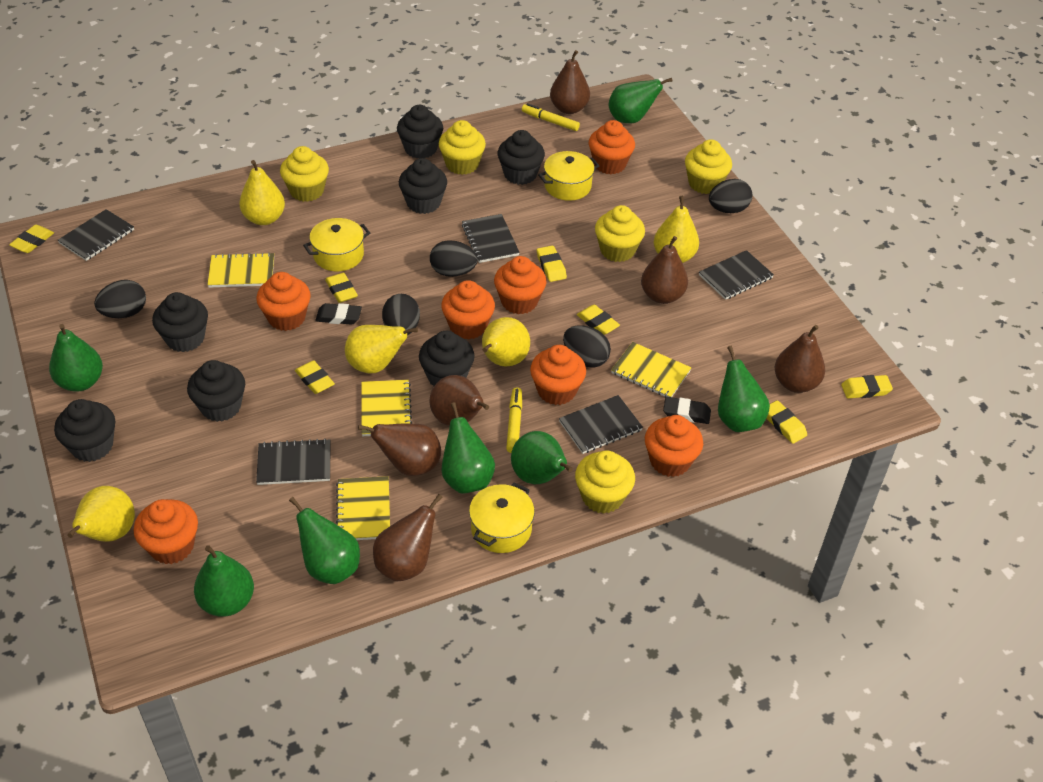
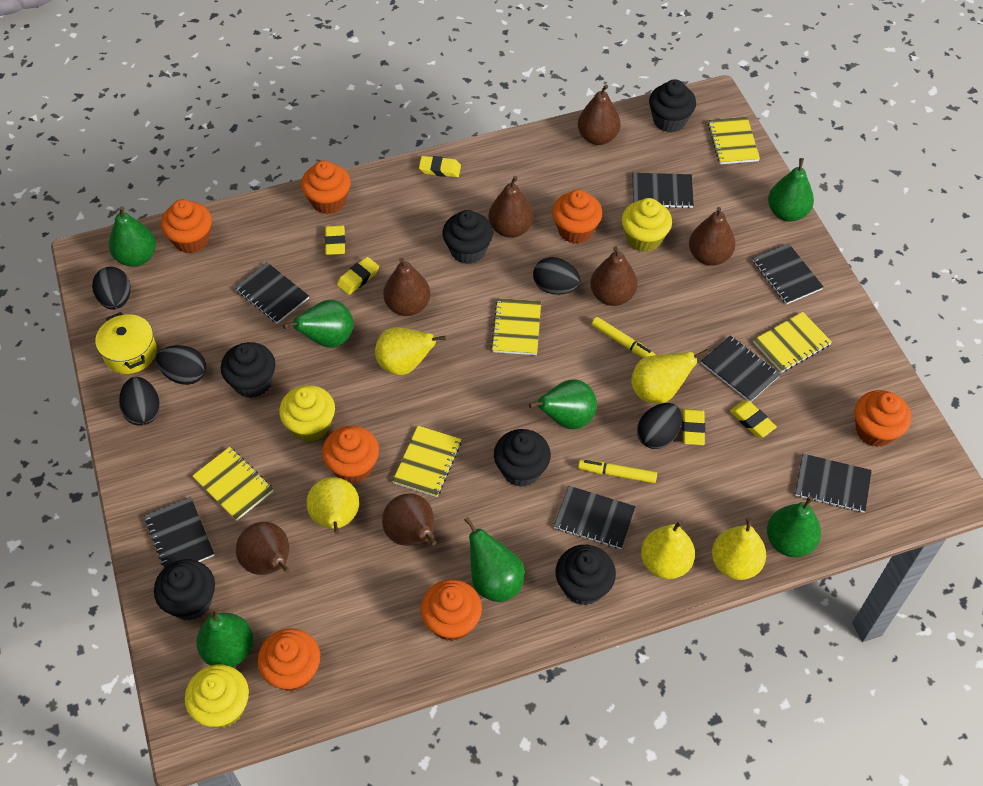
black cupcake: 7 -> 6
black eraser: 2 -> 0
black notebook: 5 -> 7
brown pear: 6 -> 7
yellow cupcake: 5 -> 3
yellow eraser: 7 -> 5
yellow notebook: 4 -> 5
yellow pot: 3 -> 1

